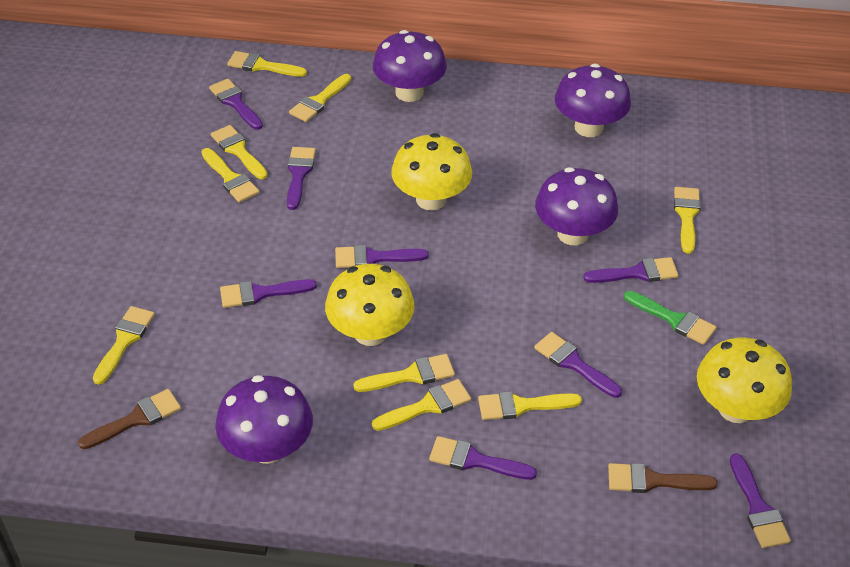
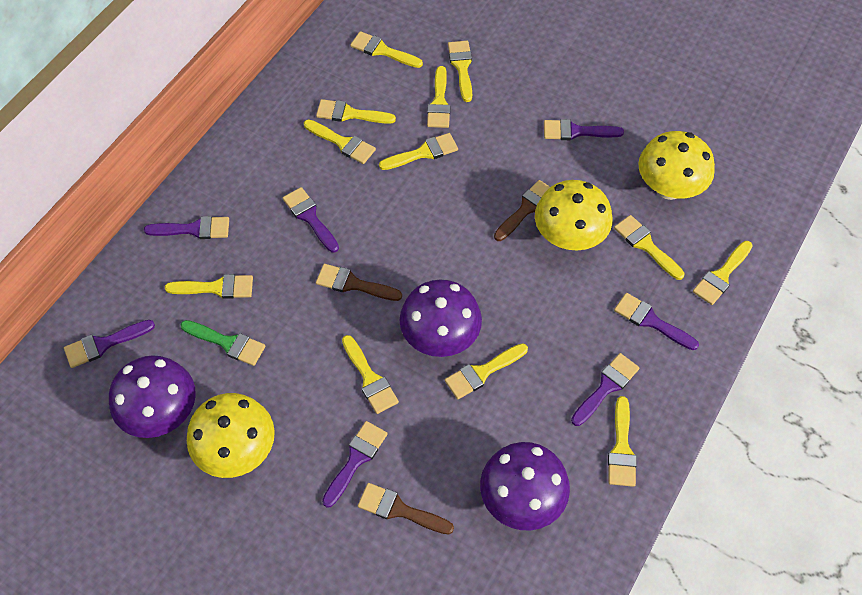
brown brush: 2 -> 3
purple brush: 8 -> 7
purple mushroom: 4 -> 3
yellow brush: 9 -> 12

